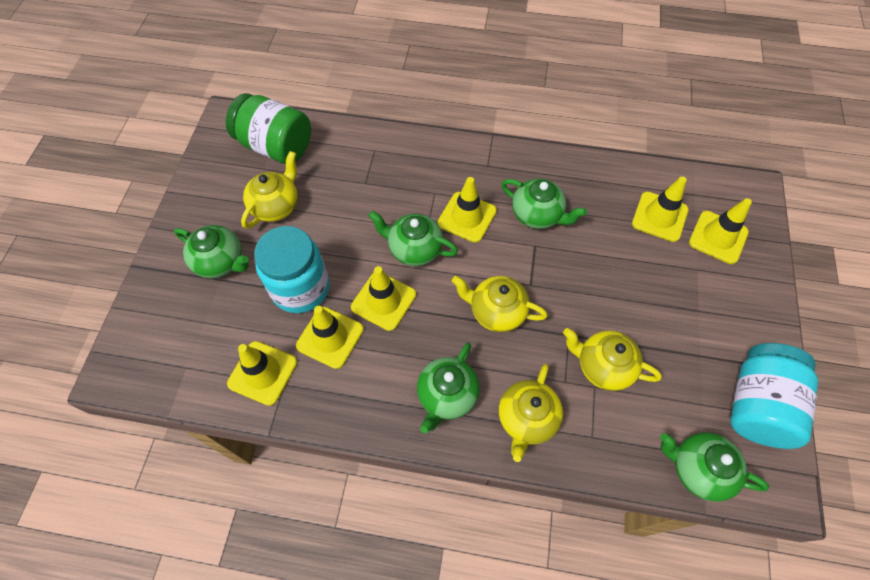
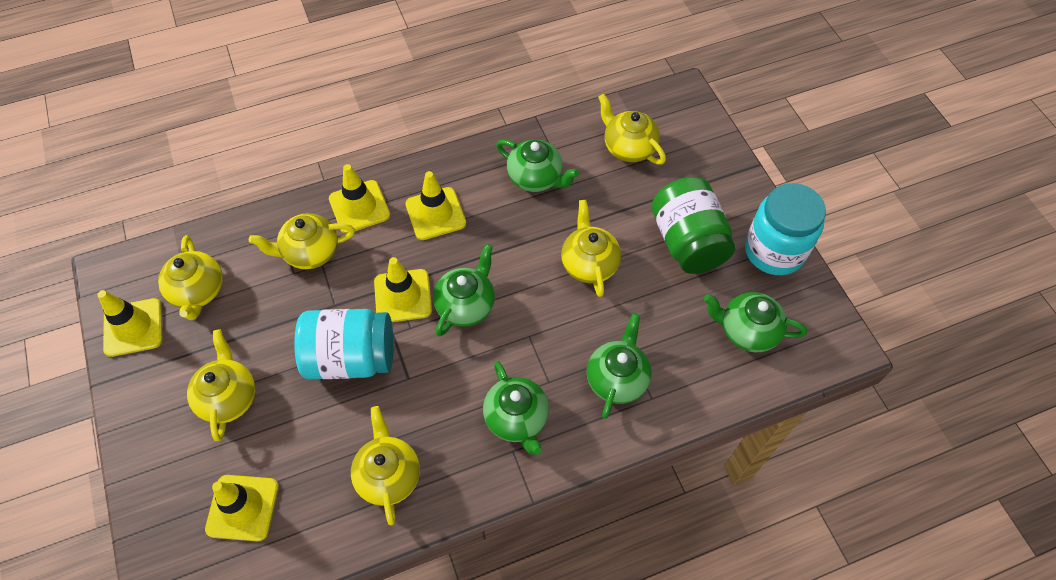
yellow teapot: 4 -> 6
yellow traffic cone: 6 -> 5

